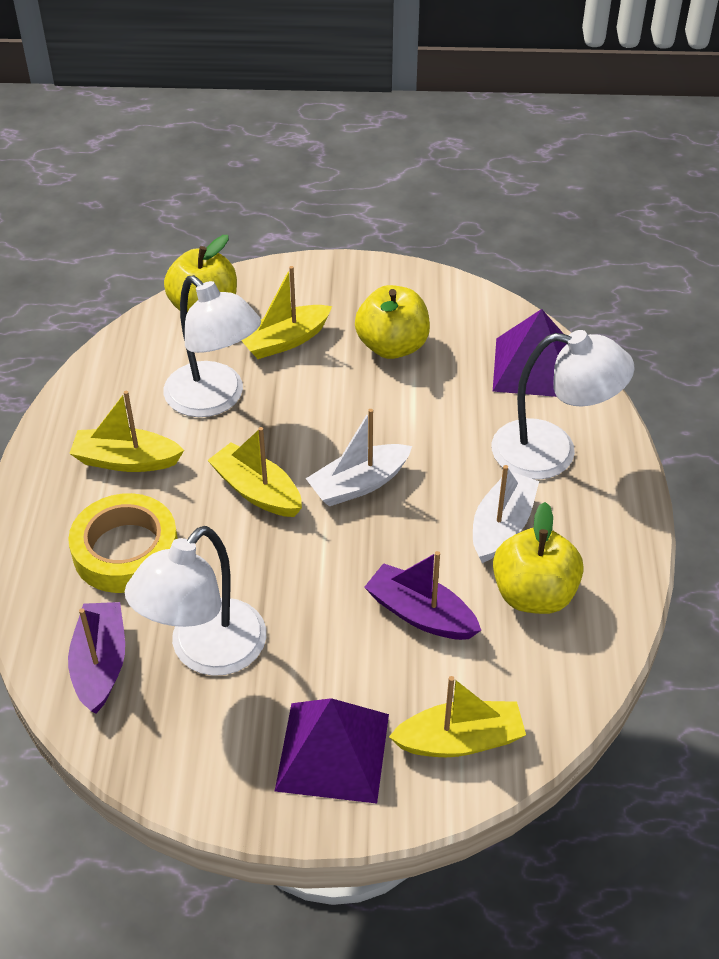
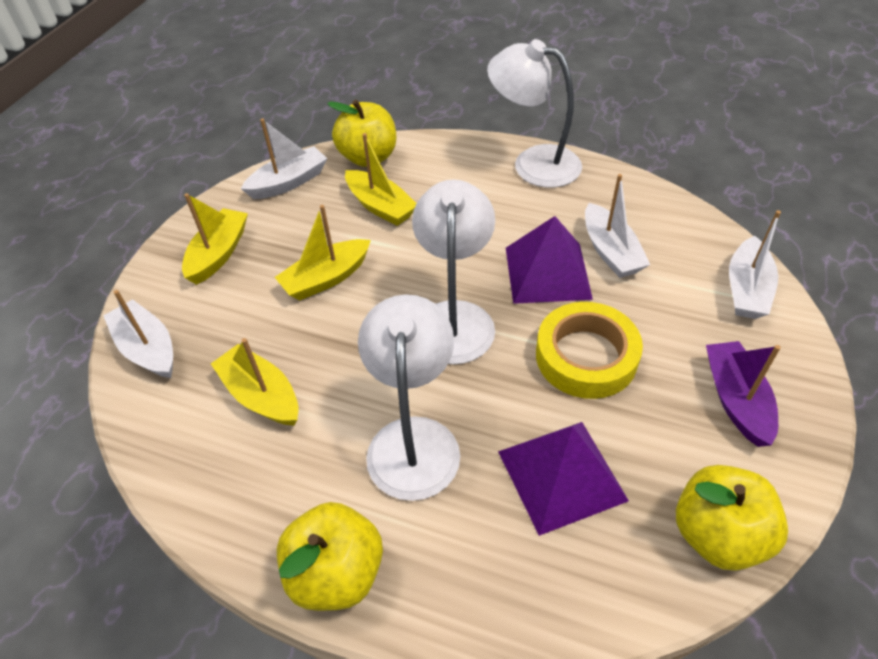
purple boat: 2 -> 1
white boat: 2 -> 4

